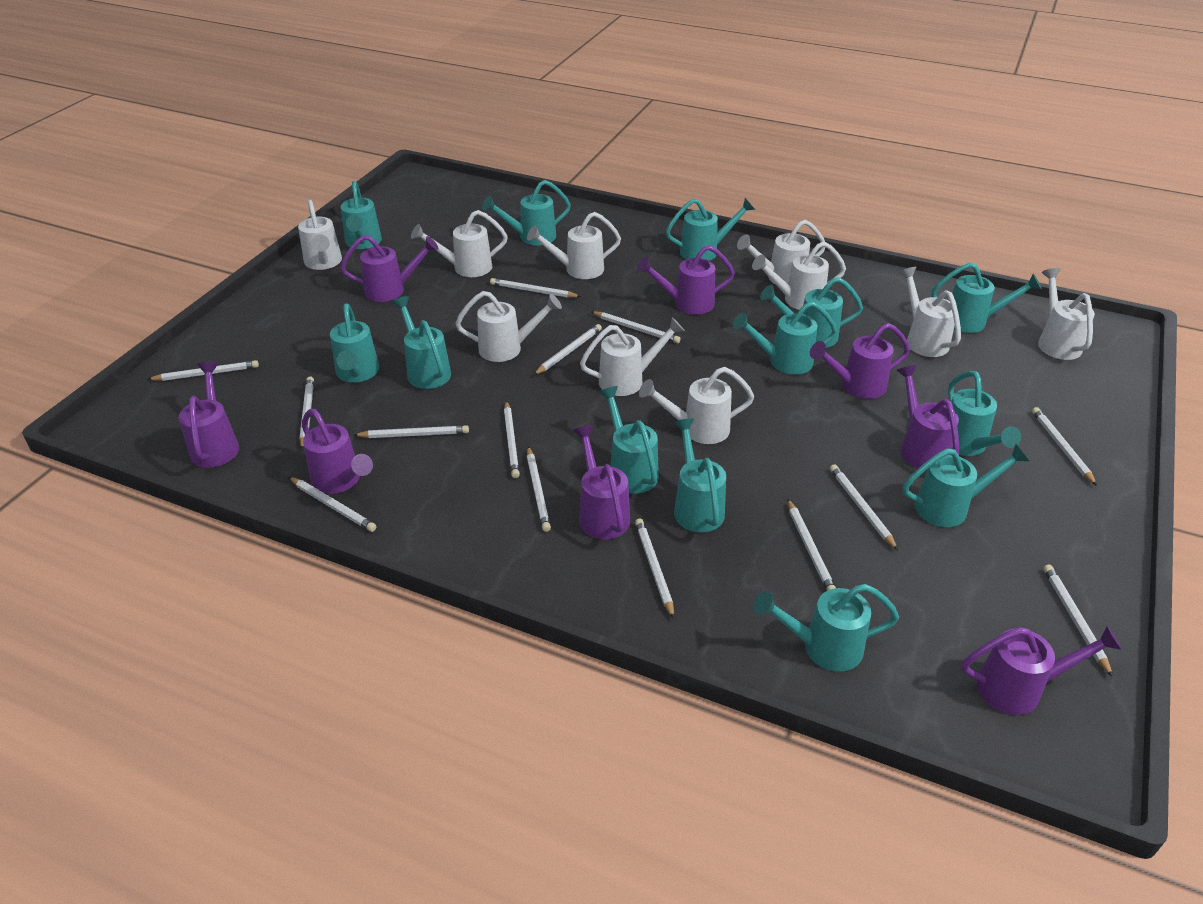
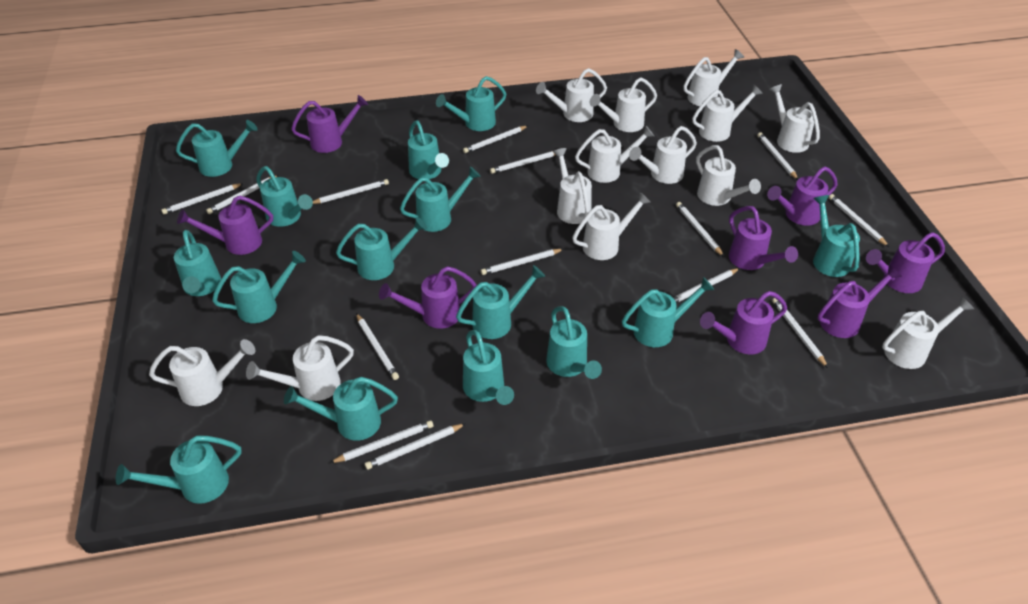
turquoise watering can: 13 -> 15
white watering can: 10 -> 13

